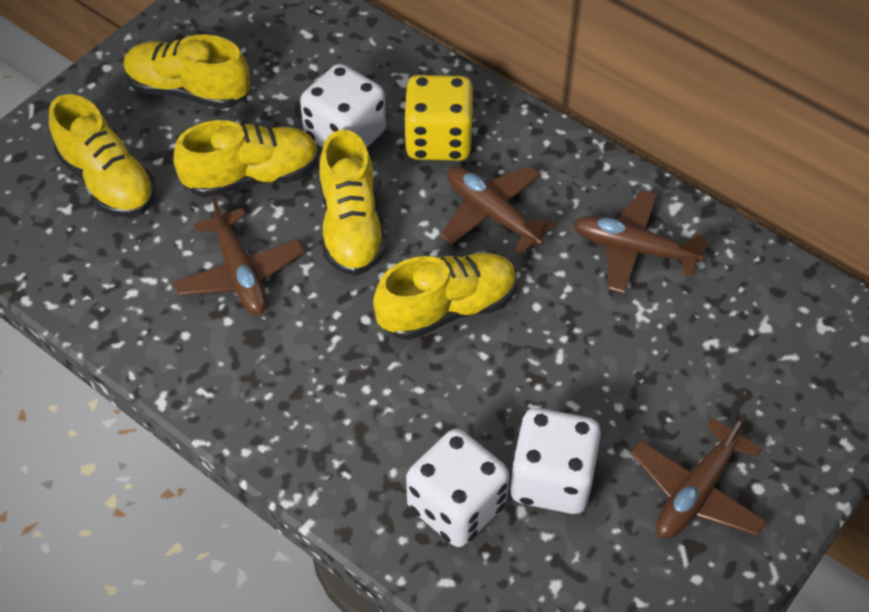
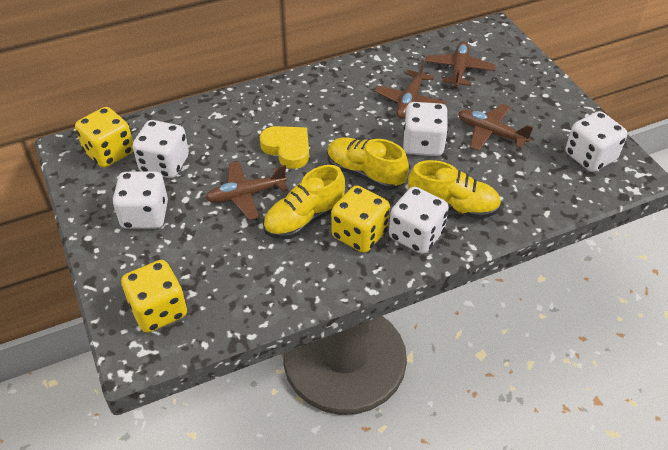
white dice: 3 -> 5
yellow dice: 1 -> 3
yellow heart: 0 -> 1
yellow shoe: 5 -> 3

